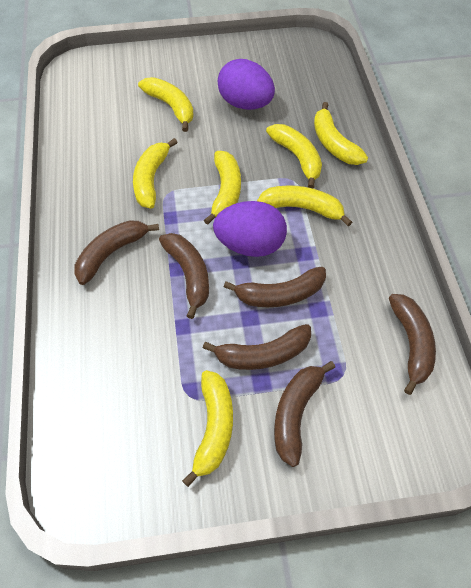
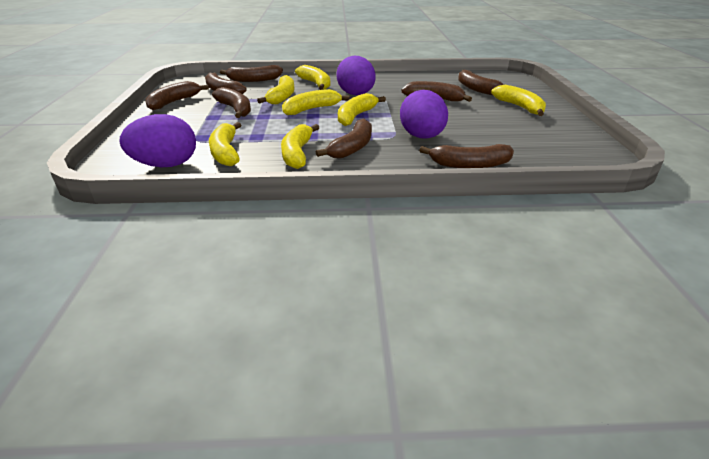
brown banana: 6 -> 8
purple egg: 2 -> 3

